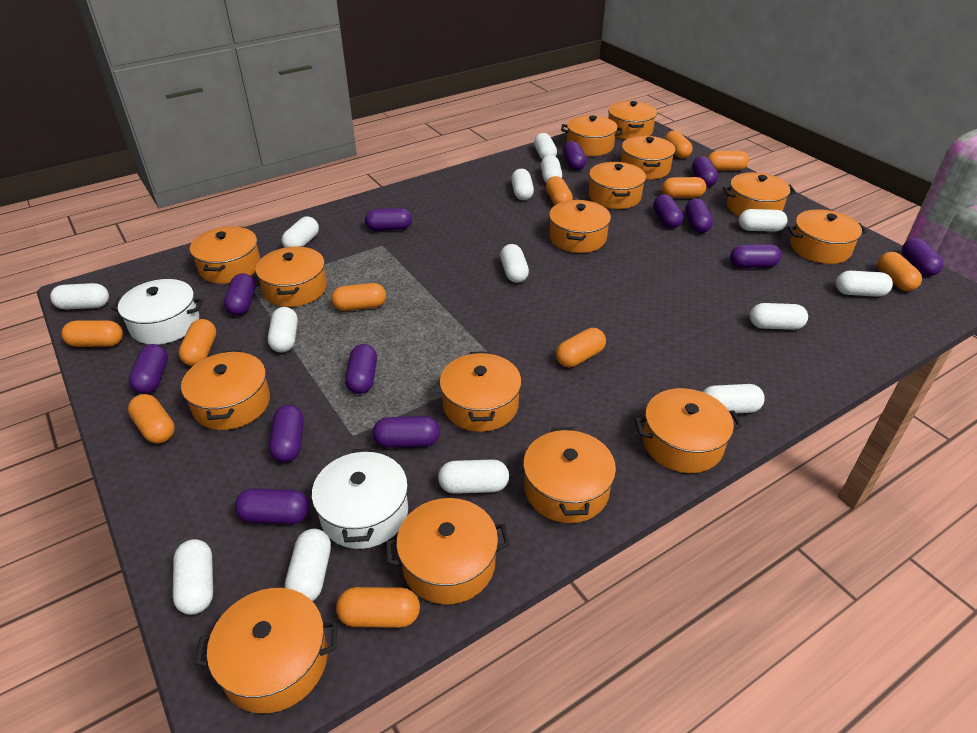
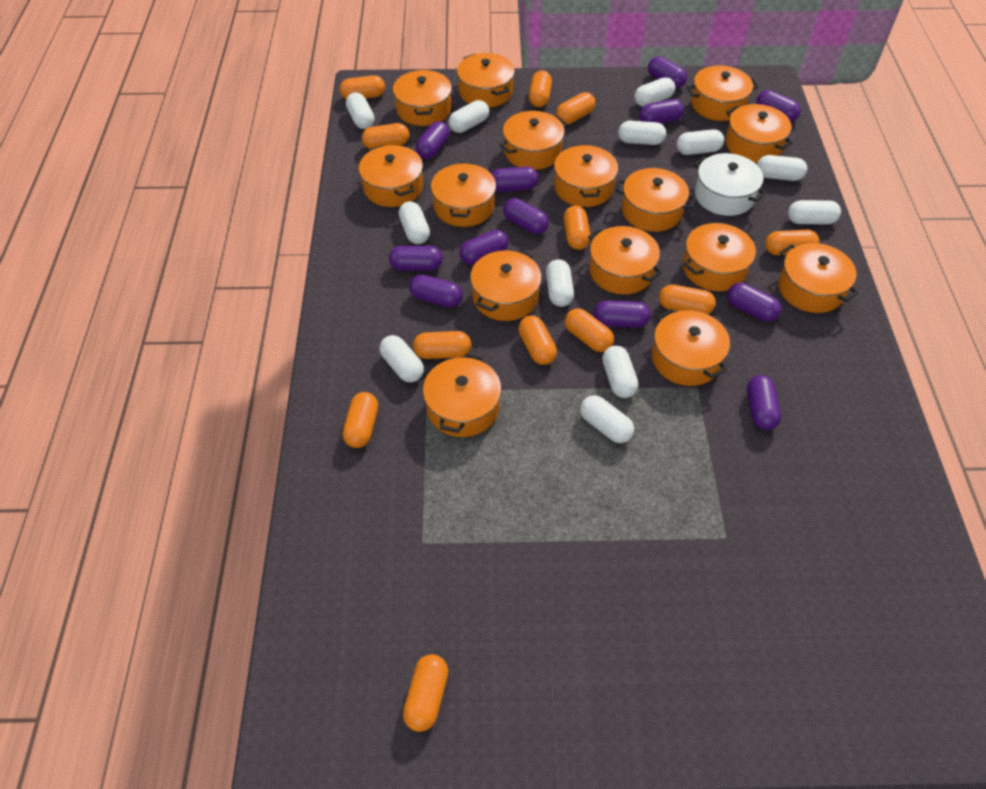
orange capsule: 11 -> 12
purple capsule: 13 -> 12
white capsule: 14 -> 12
white pot: 2 -> 1

